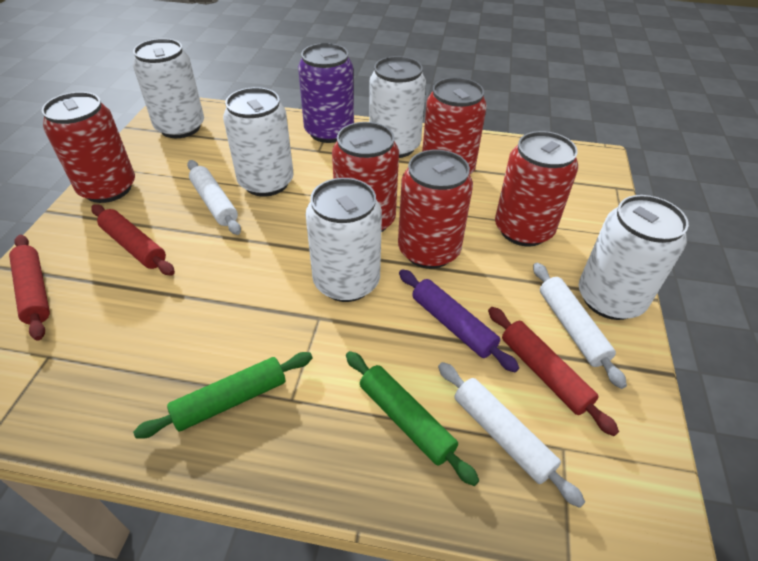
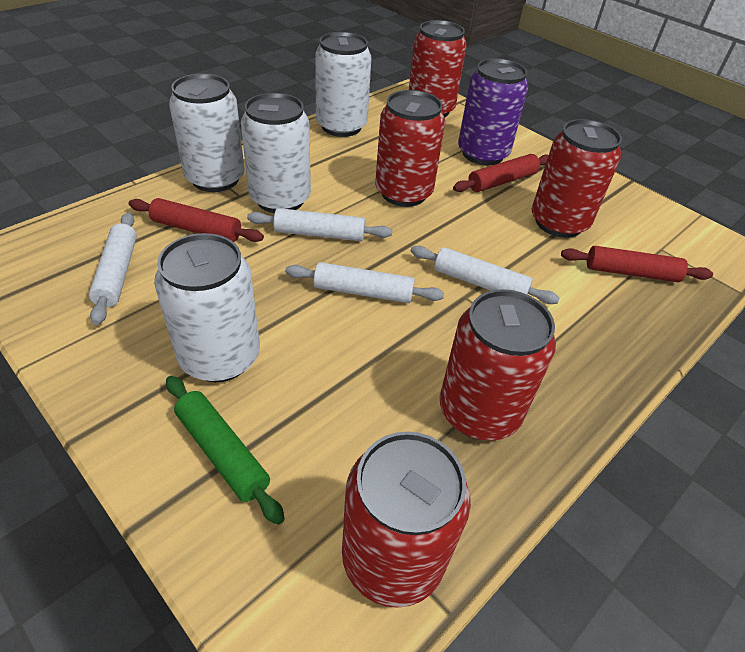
green rolling pin: 2 -> 1
purple rolling pin: 1 -> 0
white can: 5 -> 4
white rolling pin: 3 -> 4

